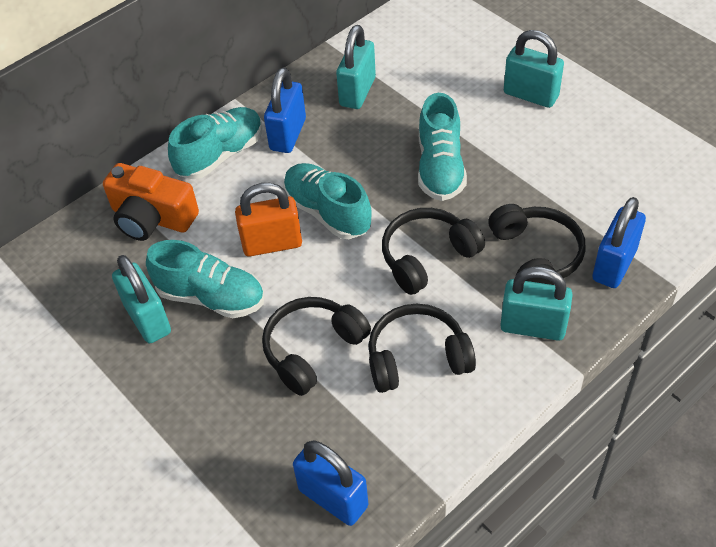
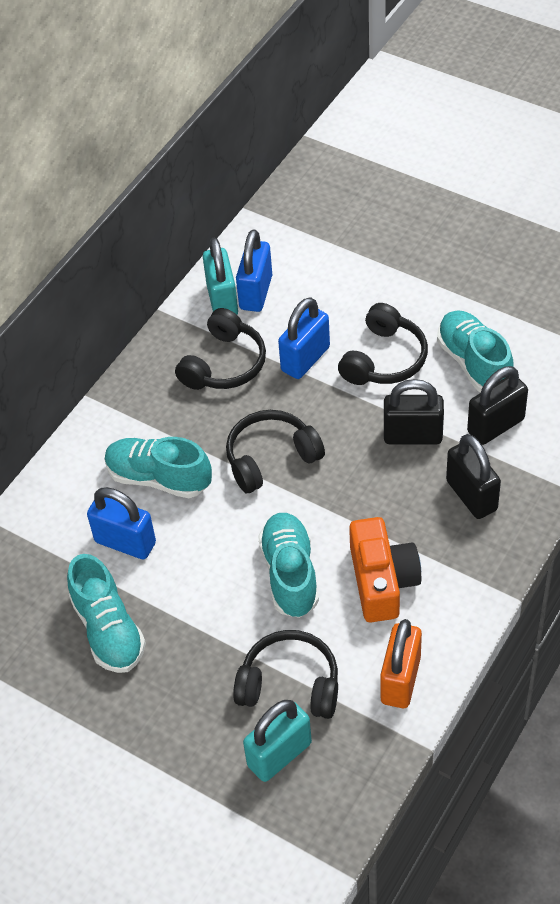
black padlock: 0 -> 3
turquoise padlock: 4 -> 2

